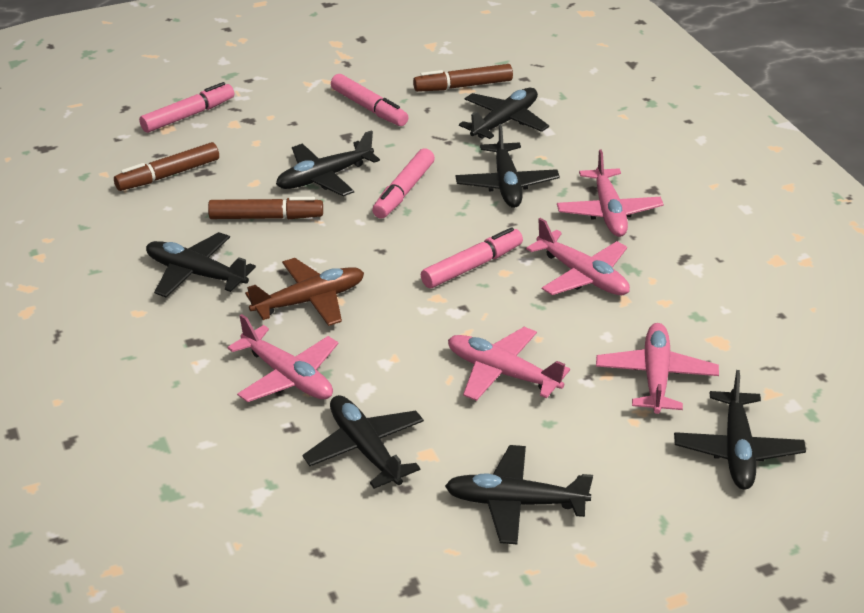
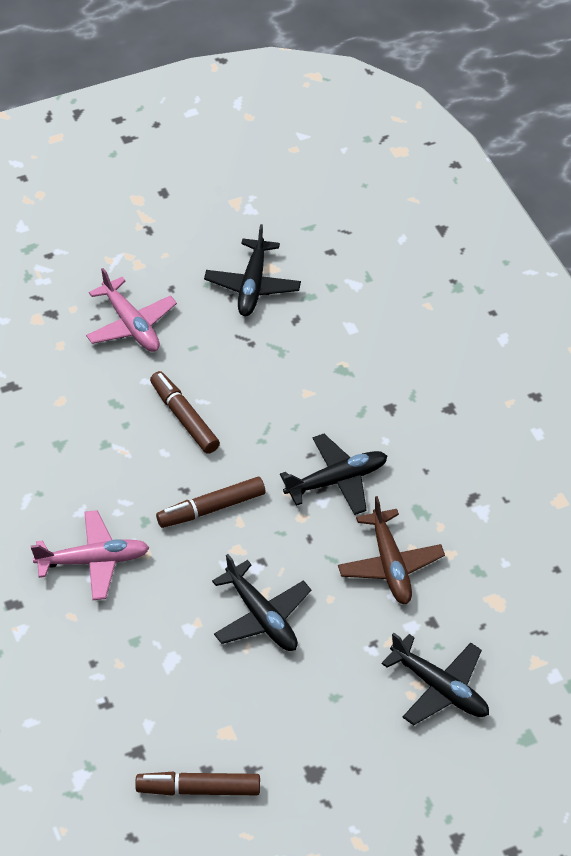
black plane: 7 -> 4
pink marker: 4 -> 0
pink plane: 5 -> 2

